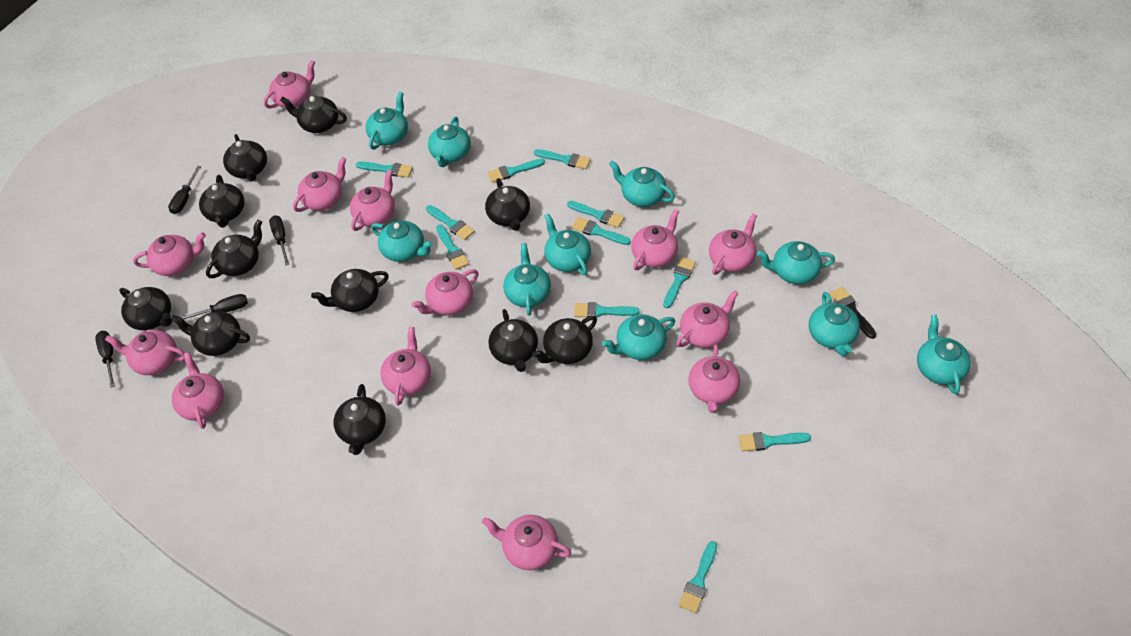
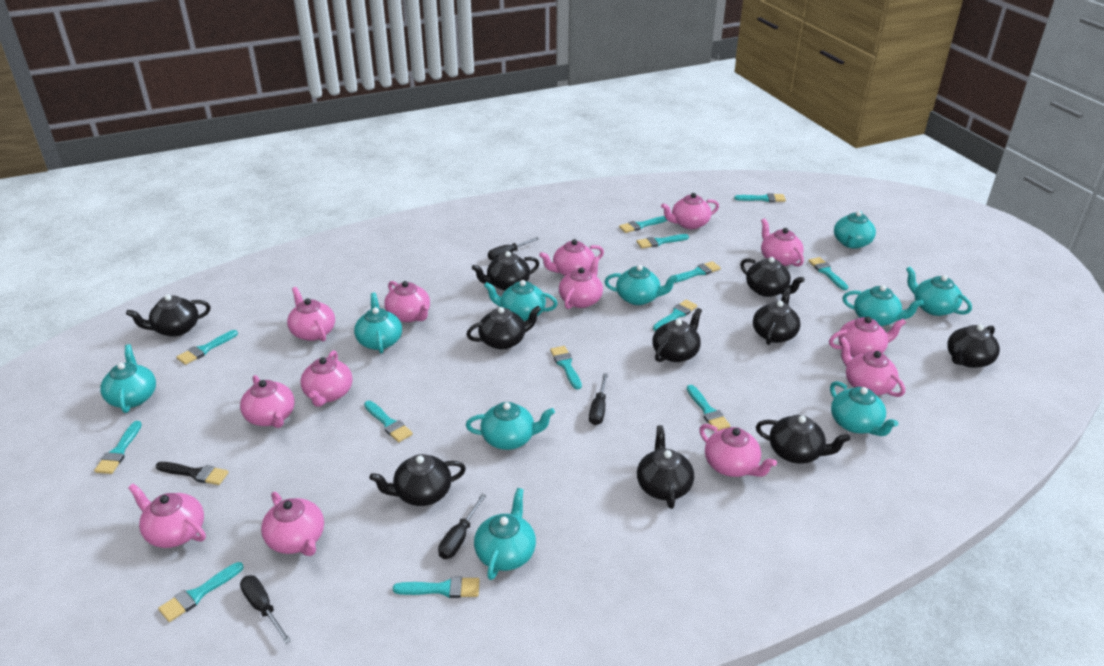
black teapot: 11 -> 10
turquoise brush: 11 -> 13

